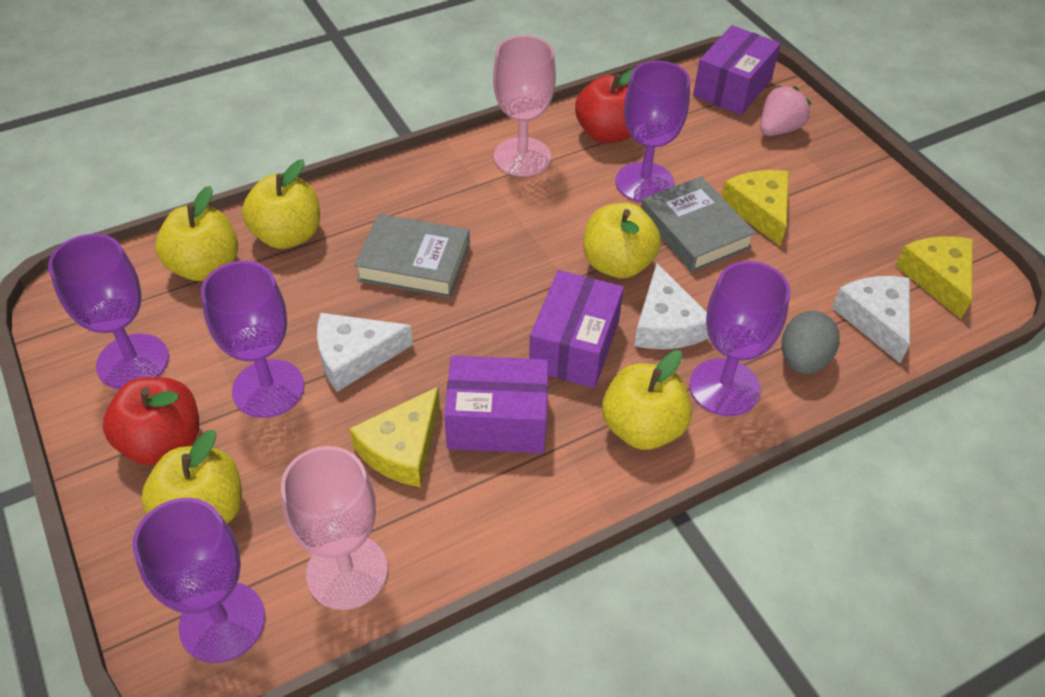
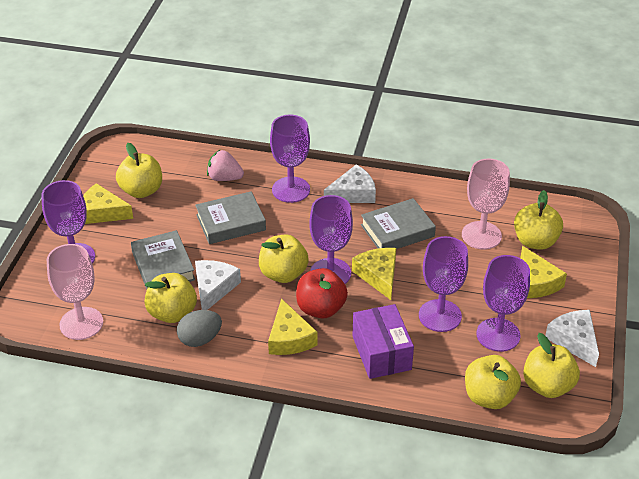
grey book: 2 -> 3
purple box: 3 -> 1
red apple: 2 -> 1
yellow apple: 5 -> 6
yellow cheese: 3 -> 4

